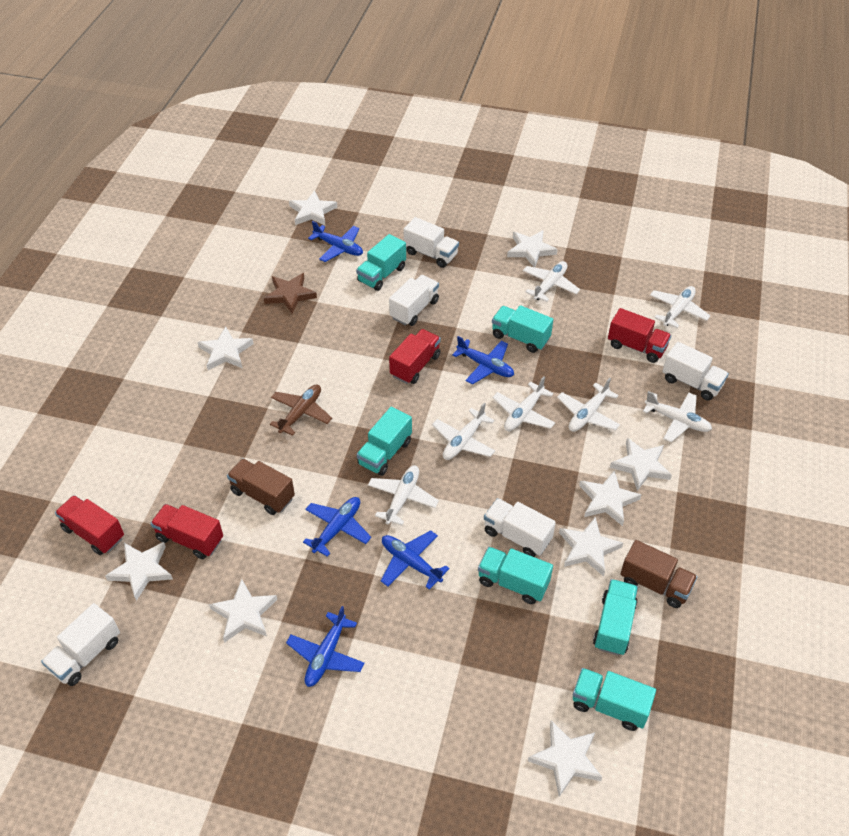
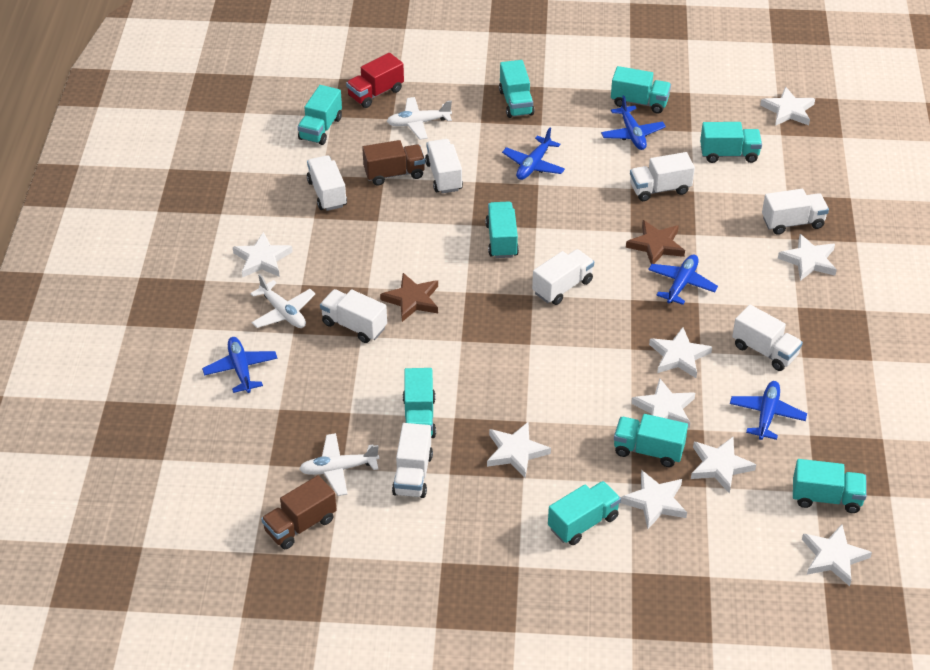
brown plane: 1 -> 0
brown star: 1 -> 2
red truck: 4 -> 1
turquoise truck: 6 -> 9
white plane: 7 -> 3
white truck: 5 -> 8

